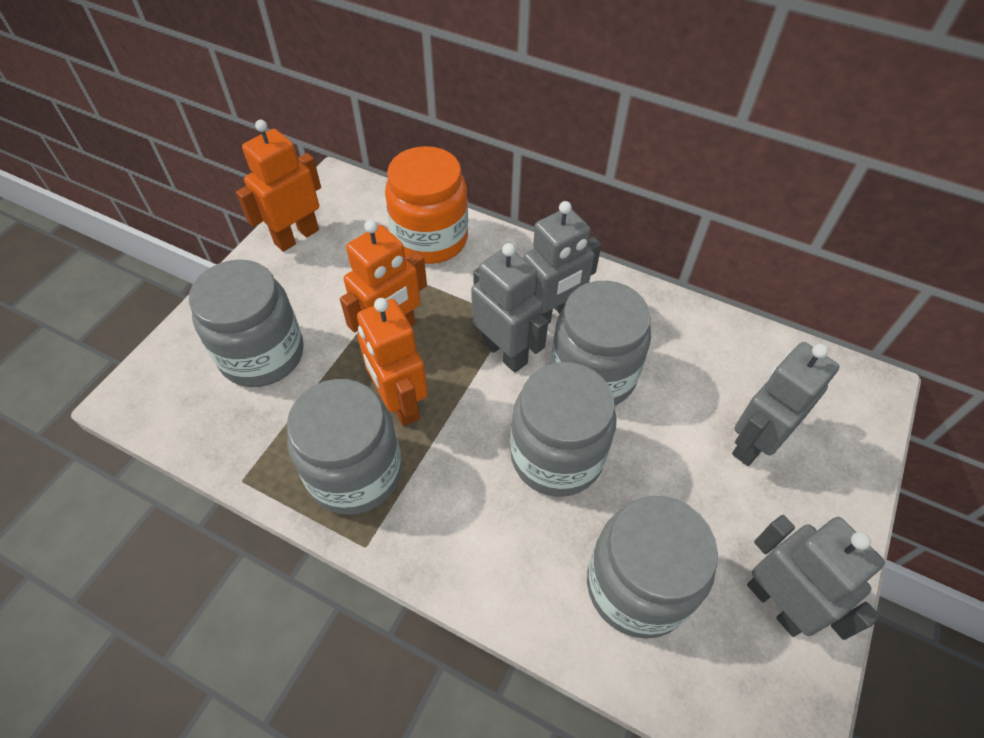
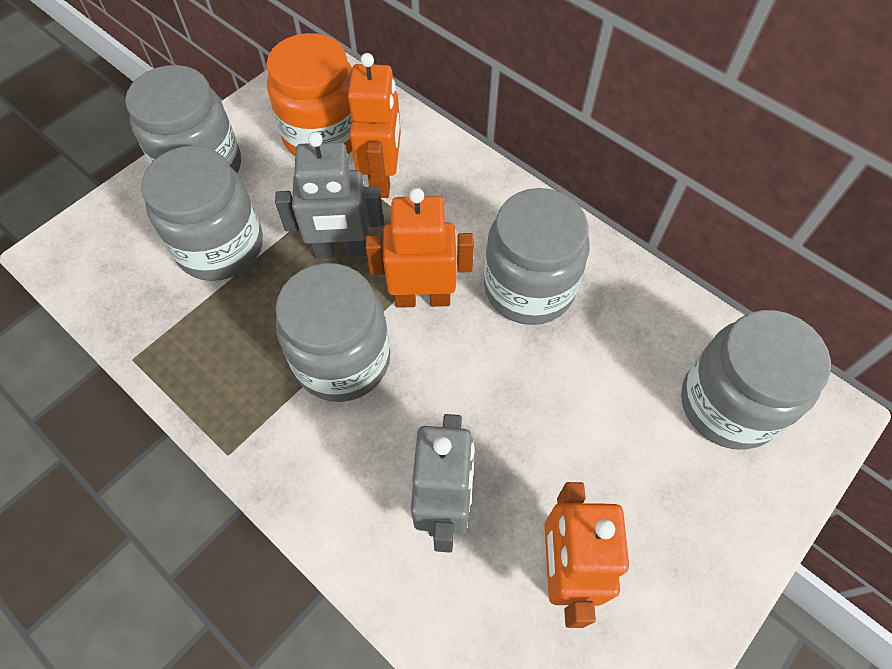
grey robot: 4 -> 2

